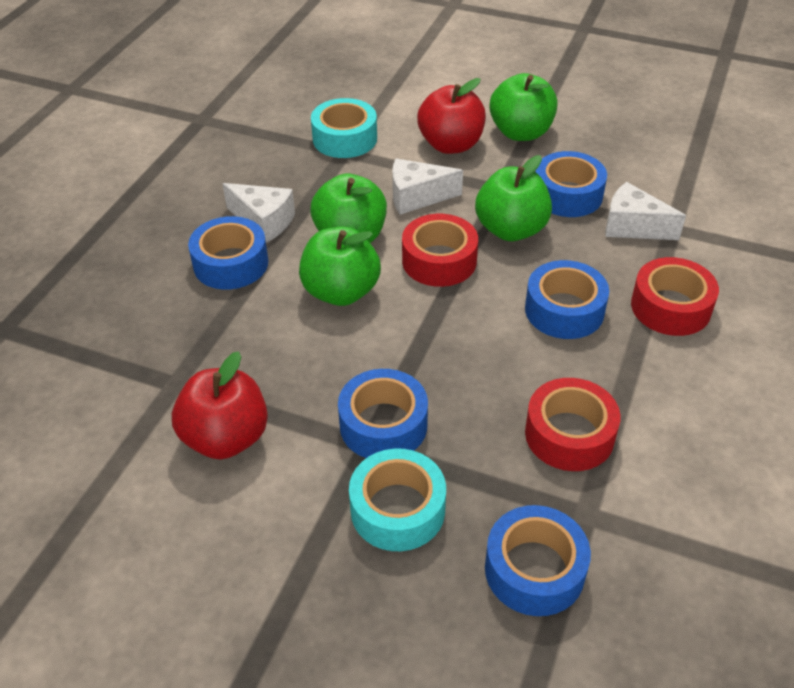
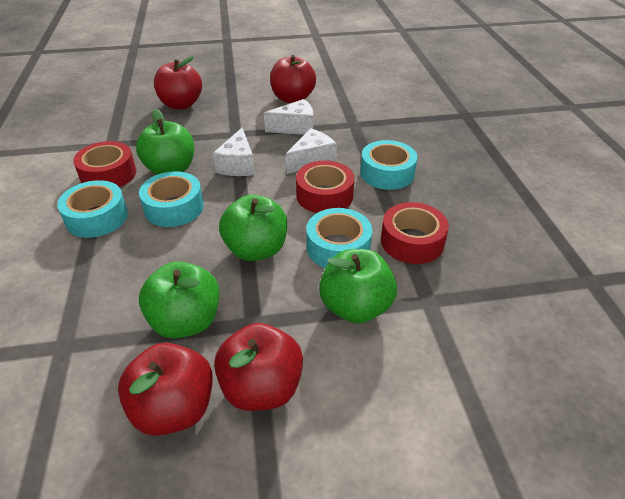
blue tape: 5 -> 0
red apple: 2 -> 4
turquoise tape: 2 -> 4

